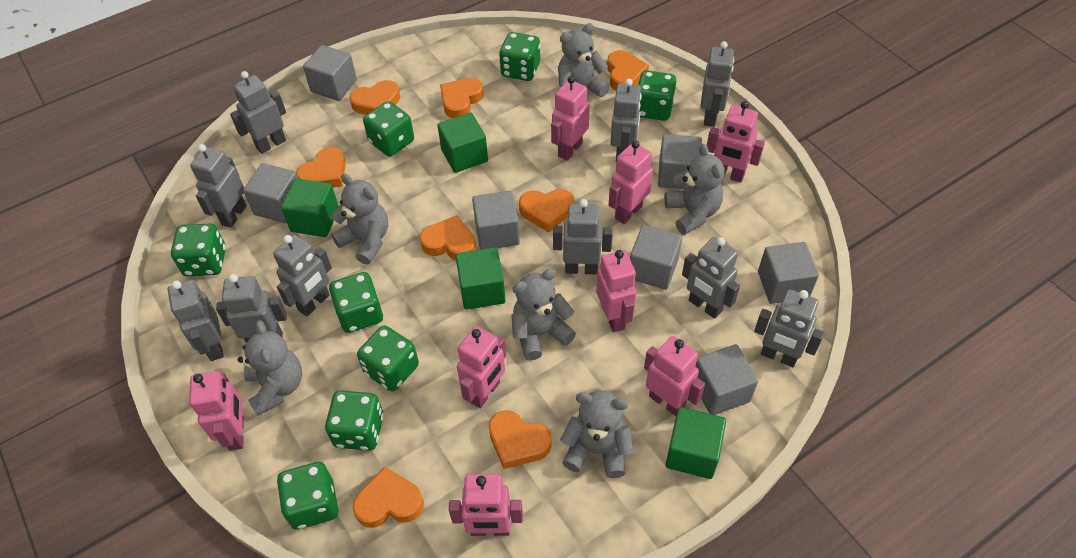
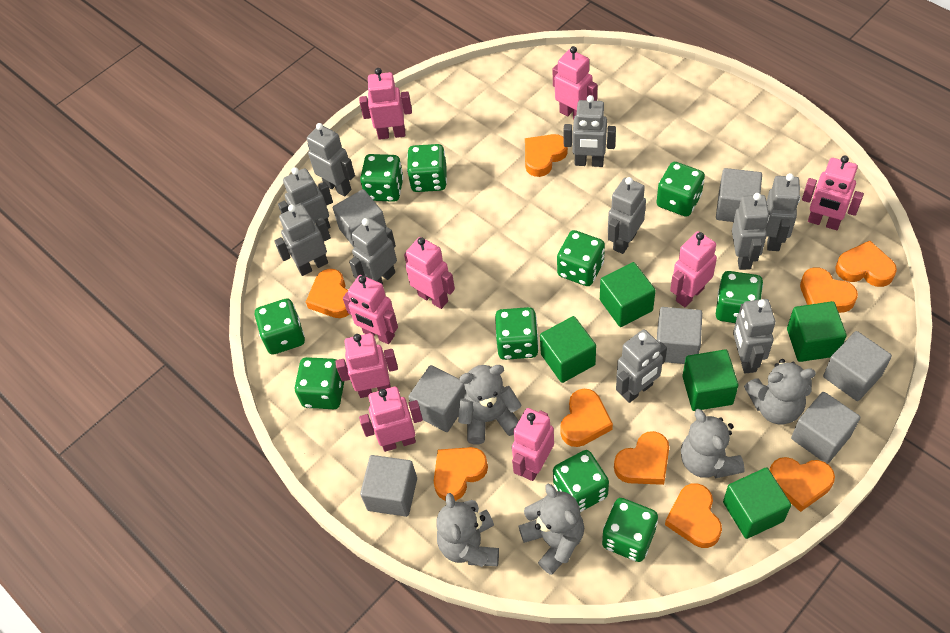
green cube: 4 -> 5
green dice: 8 -> 10
grey teddy bear: 6 -> 5
orange heart: 8 -> 9
pink robot: 8 -> 9

